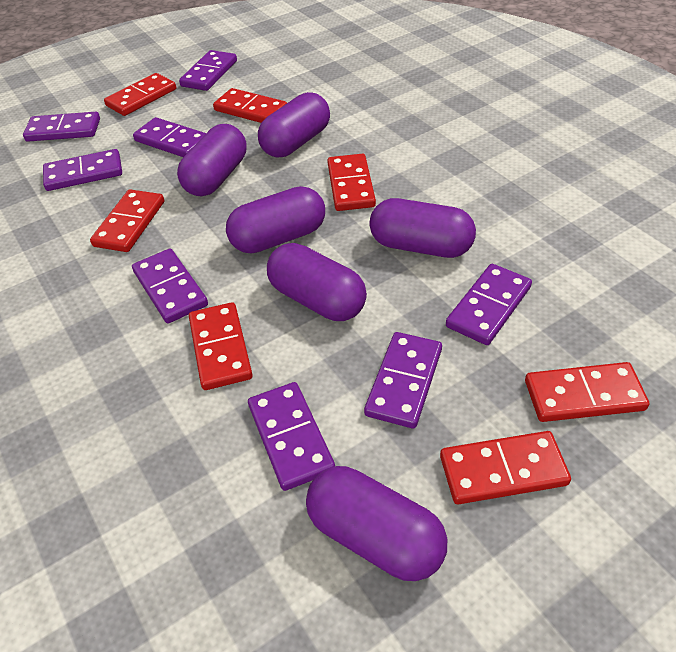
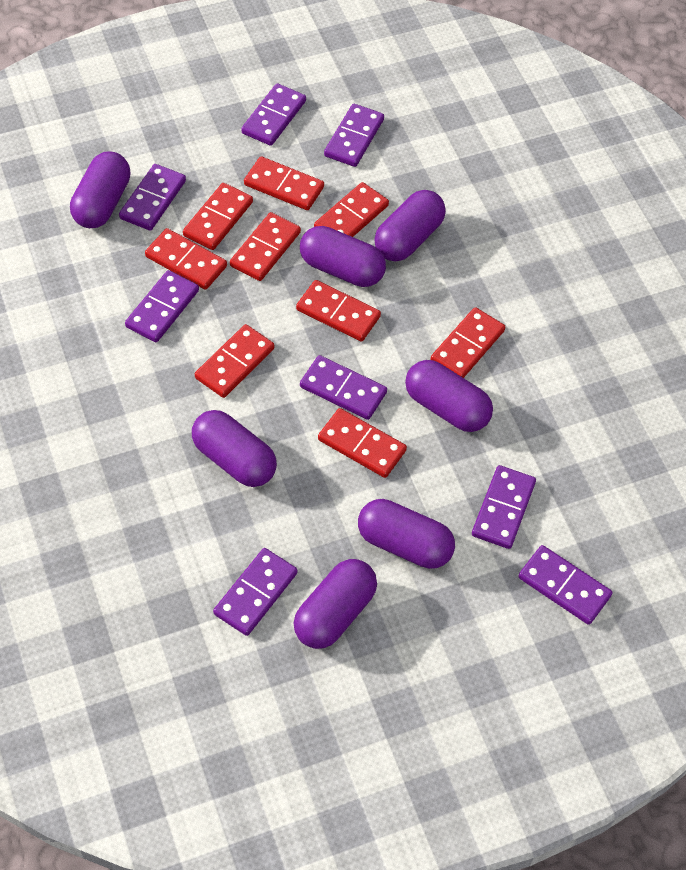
purple capsule: 6 -> 7
red domino: 7 -> 9

